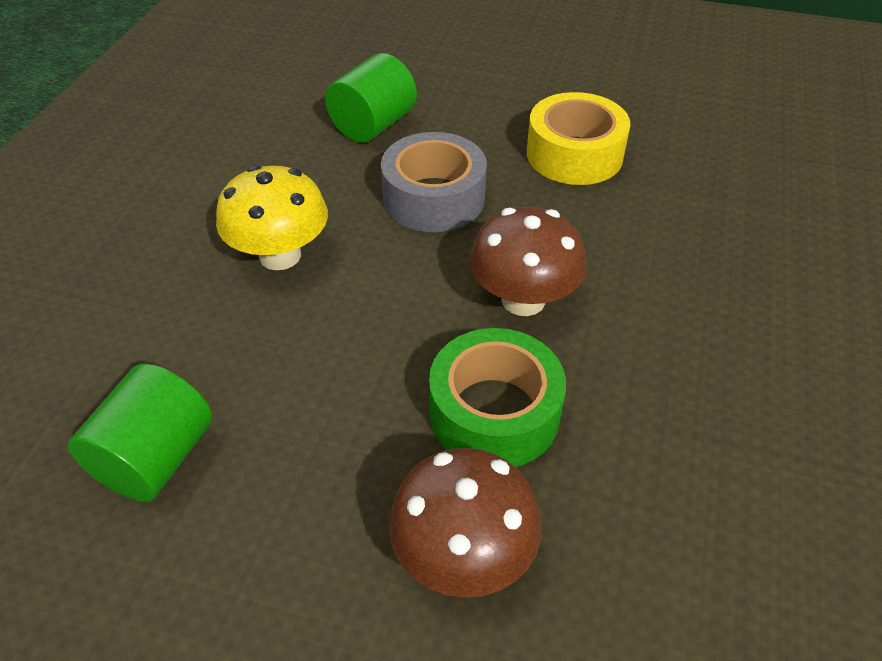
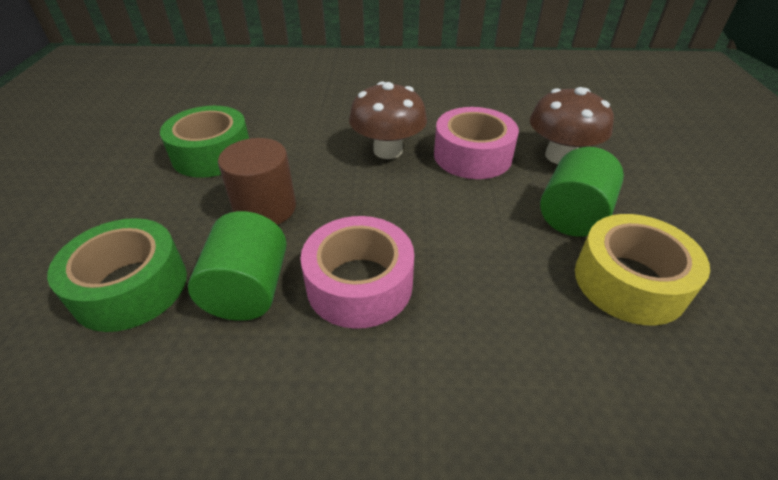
brown cylinder: 0 -> 1
green tape: 1 -> 2
grey tape: 1 -> 0
pink tape: 0 -> 2
yellow mushroom: 1 -> 0

